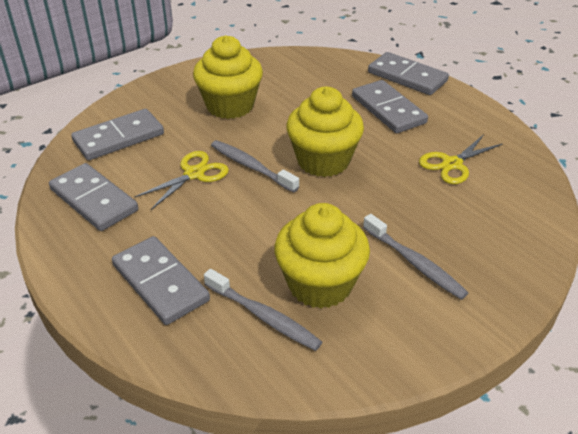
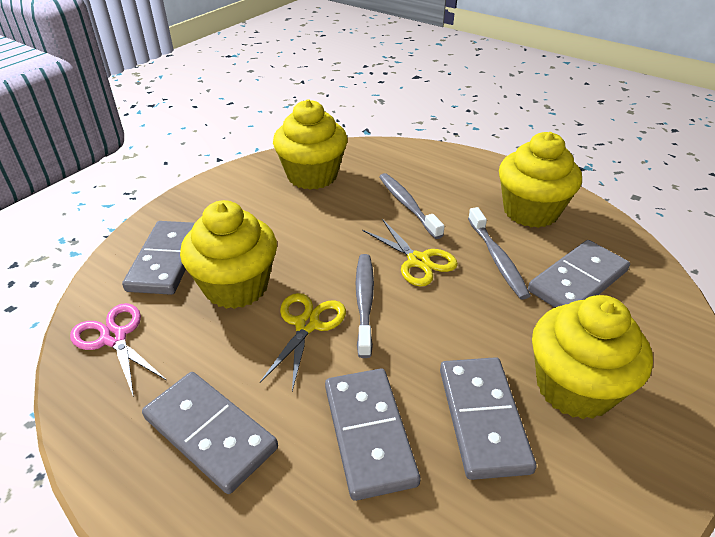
pink scissors: 0 -> 1
yellow cupcake: 3 -> 4

